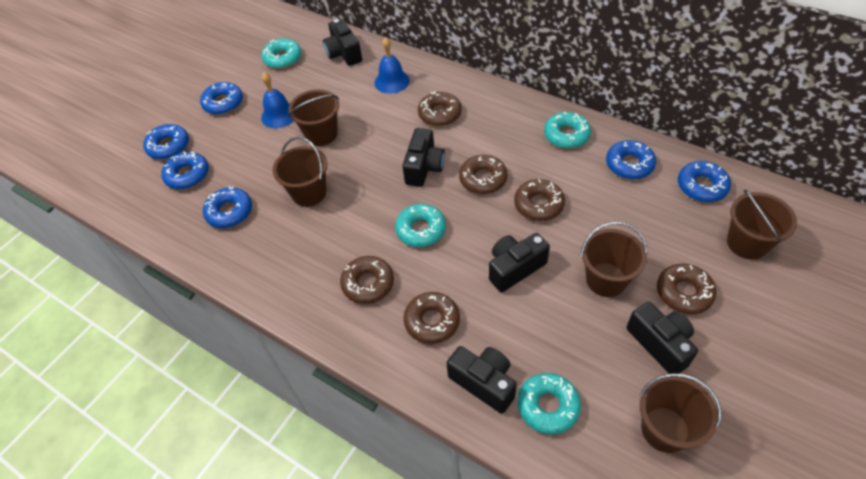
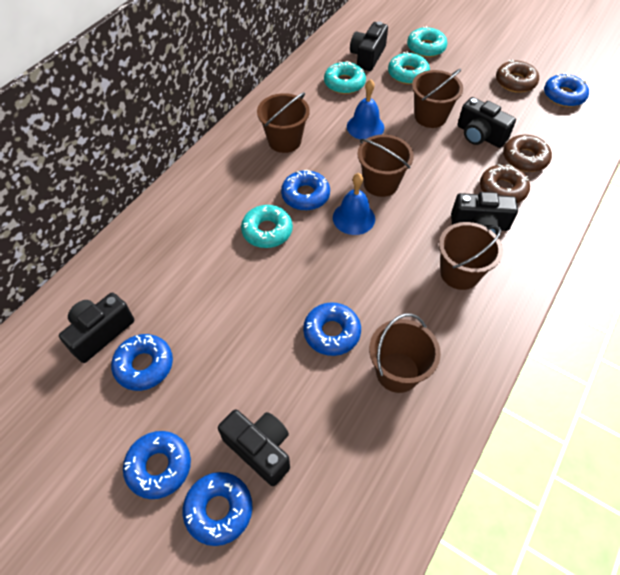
brown donut: 6 -> 3

